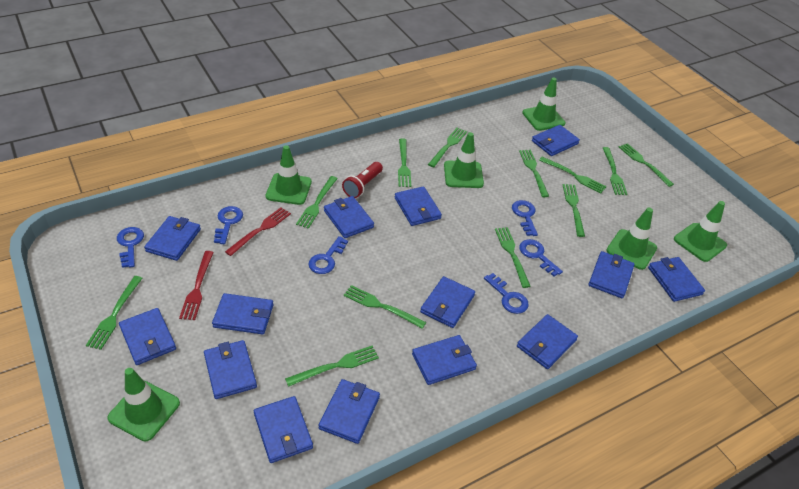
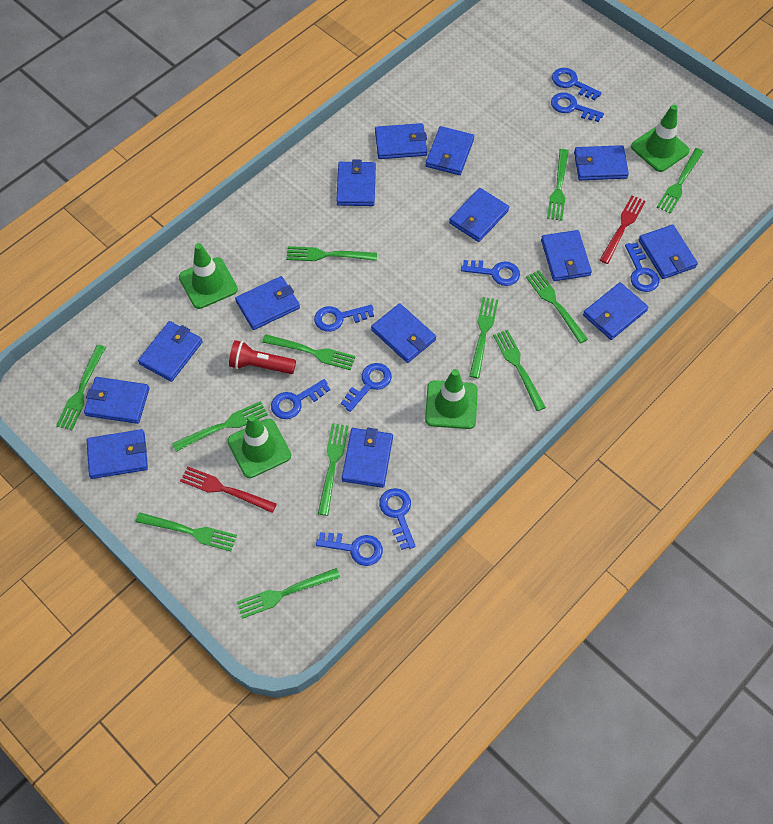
blue key: 6 -> 9
green traffic cone: 6 -> 4

